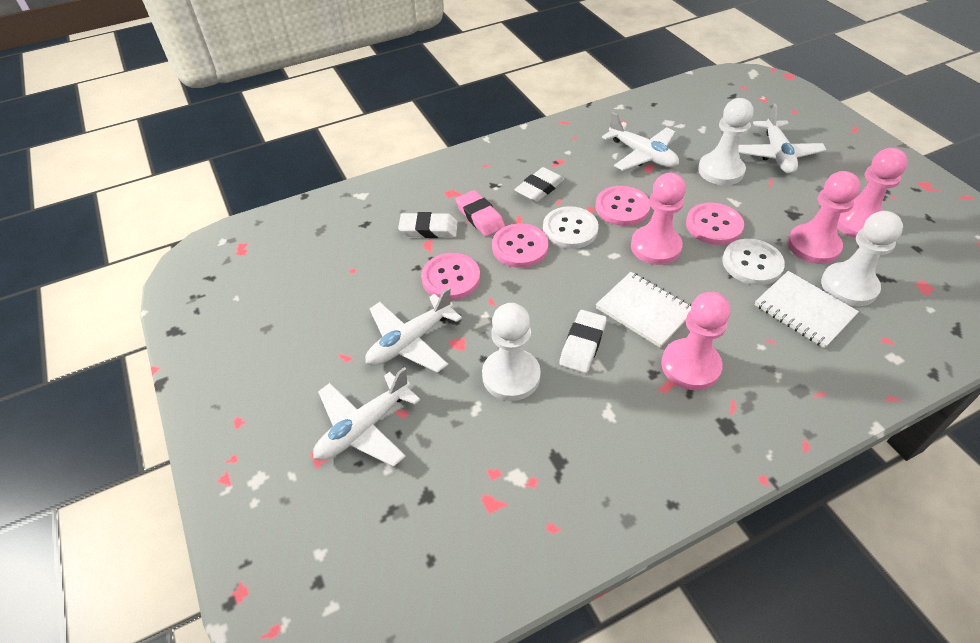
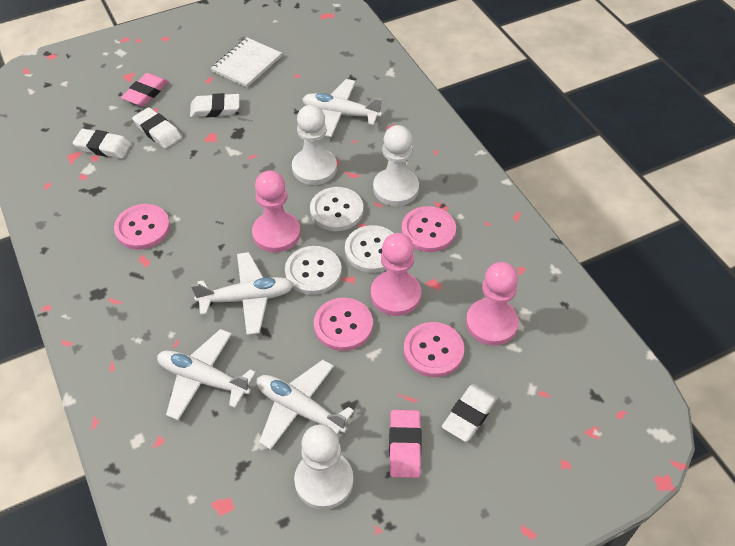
pink eraser: 1 -> 2
pink pawn: 4 -> 3
white button: 2 -> 3
white eraser: 3 -> 4
white notebook: 2 -> 1

